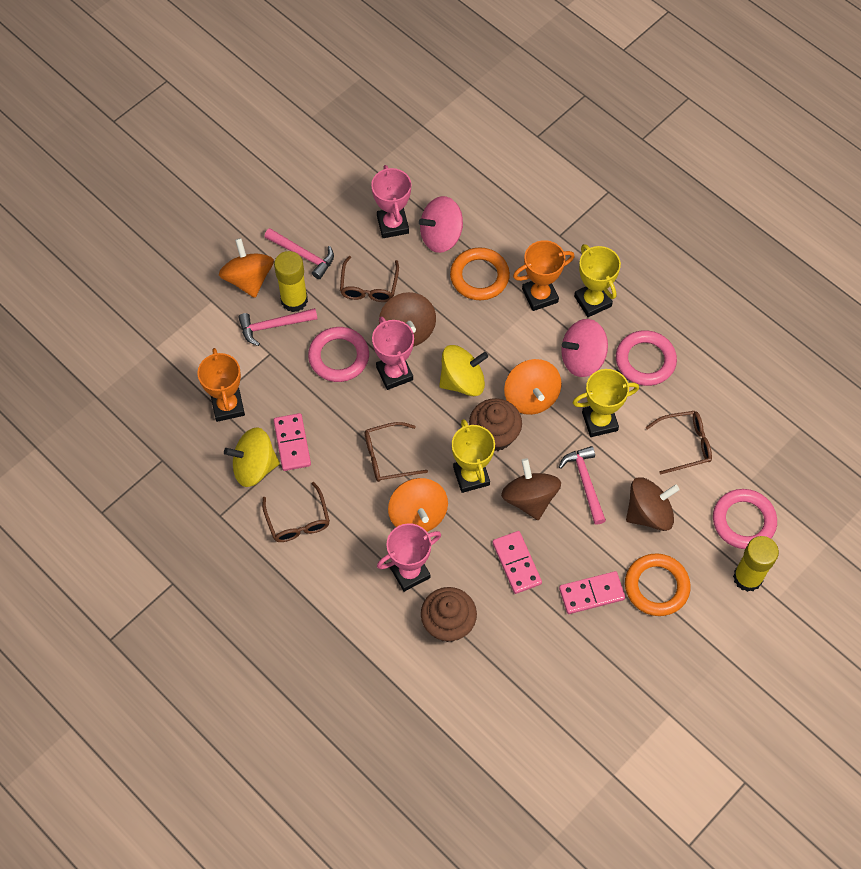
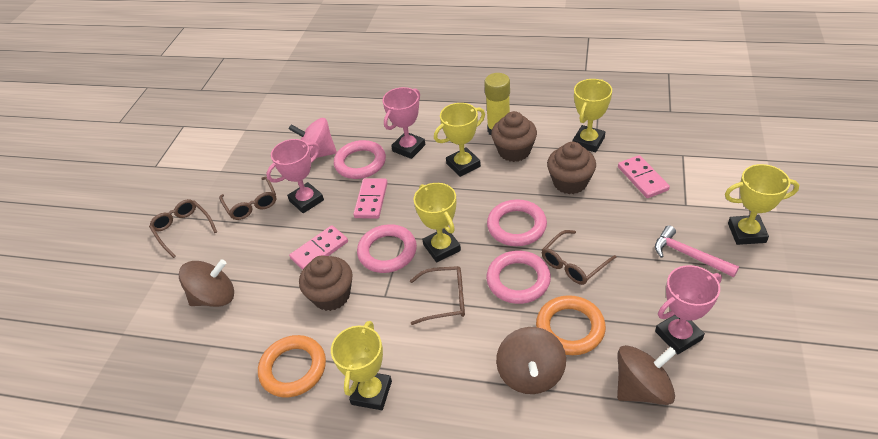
brown cupcake: 2 -> 3
orange spinning top: 3 -> 0
orange trophy: 2 -> 0
pink hammer: 3 -> 1
pink ring: 3 -> 4
pink spinning top: 2 -> 1
yellow glue stick: 2 -> 1
yellow spinning top: 2 -> 0
yellow trophy: 3 -> 5

